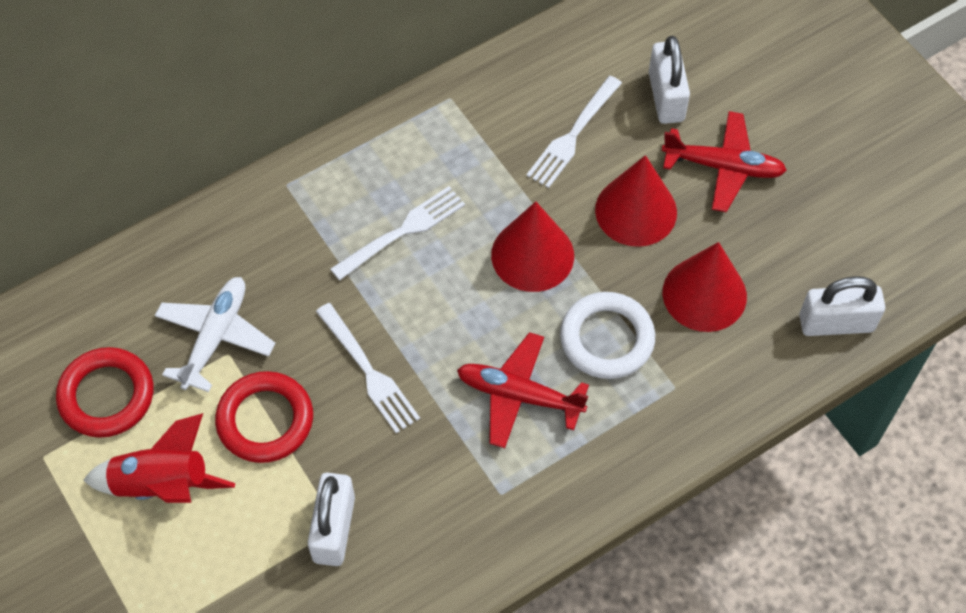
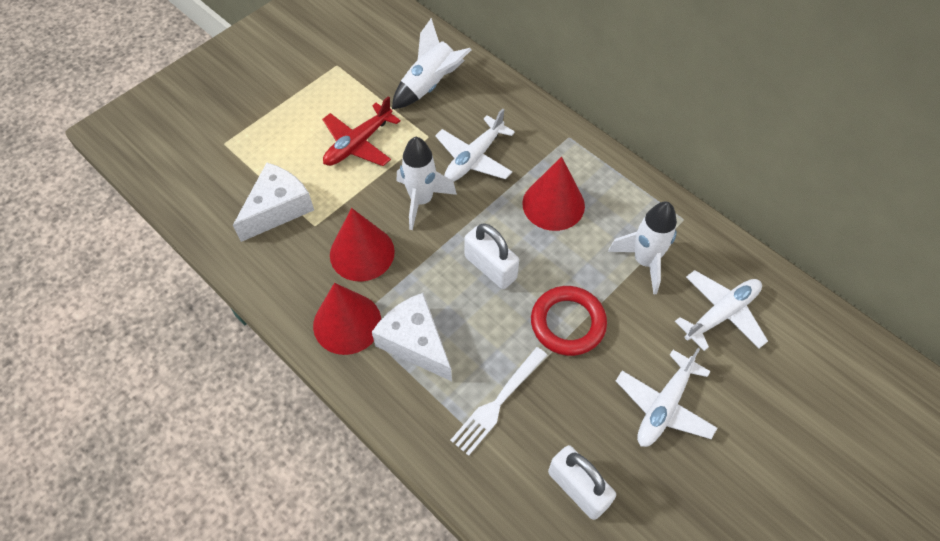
red plane: 2 -> 1
red ring: 2 -> 1
red rocket: 1 -> 0
white cheese: 0 -> 2
white fork: 3 -> 1
white padlock: 3 -> 2
white plane: 1 -> 3
white ring: 1 -> 0
white rocket: 0 -> 3

